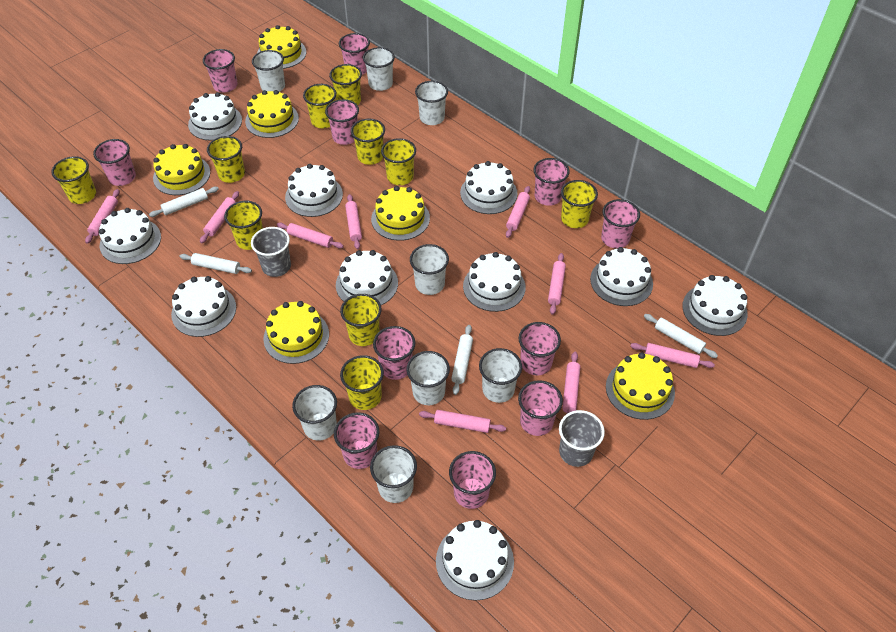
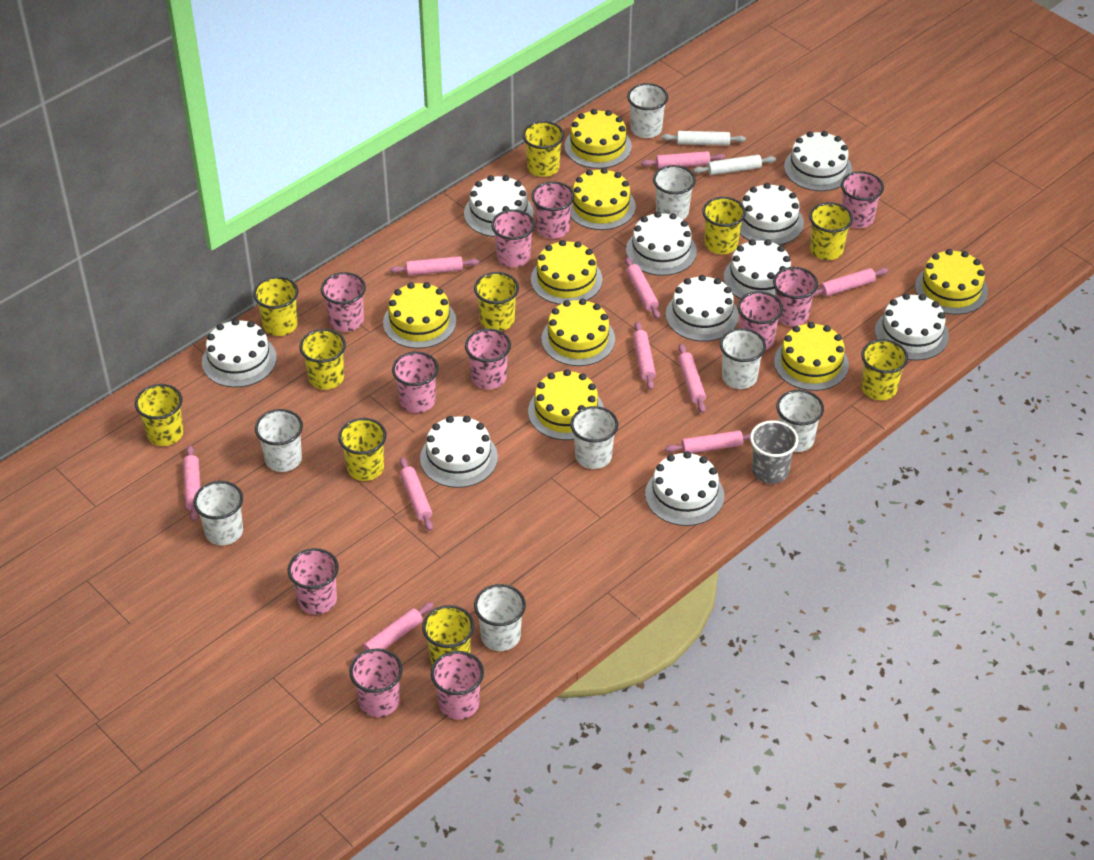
grey cup: 2 -> 1
pink rolling pin: 9 -> 10
white rolling pin: 4 -> 2
yellow cake: 6 -> 8

